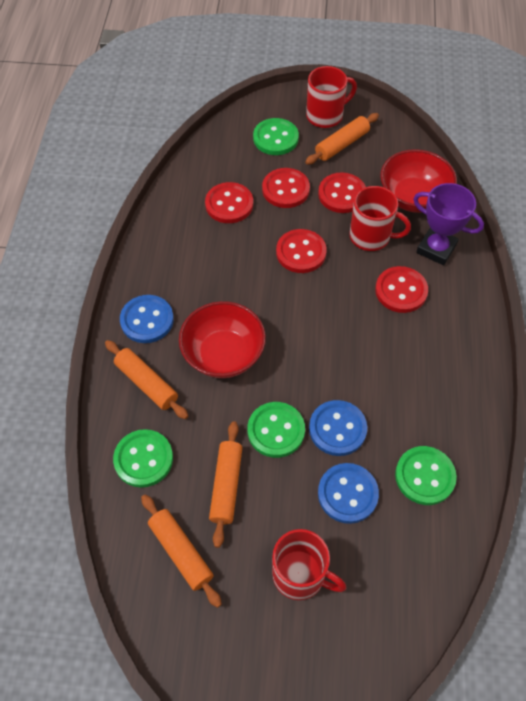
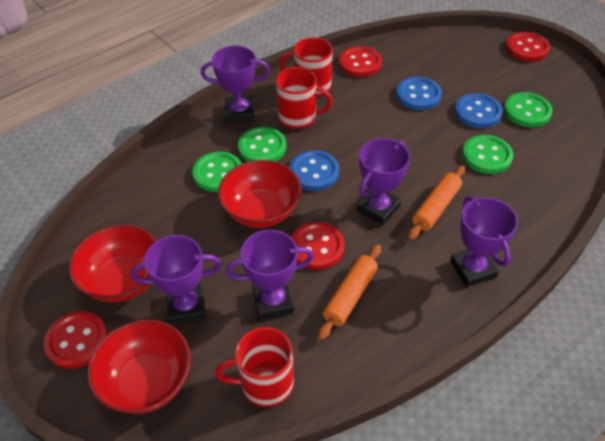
orange rolling pin: 4 -> 2
purple trophy: 1 -> 5
red bowl: 2 -> 3
red button: 5 -> 4

